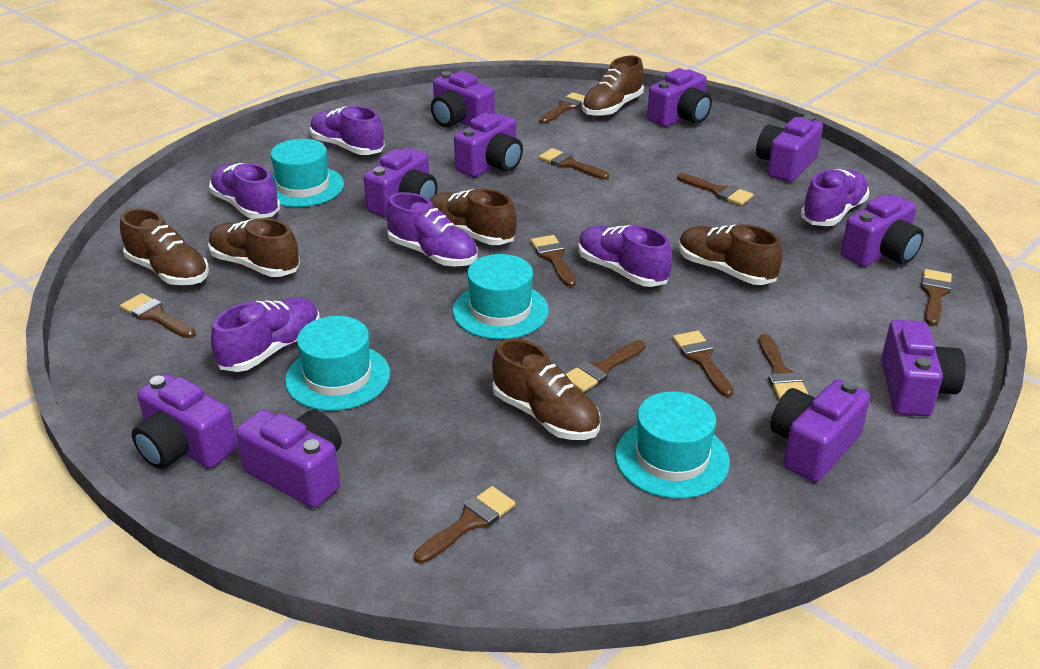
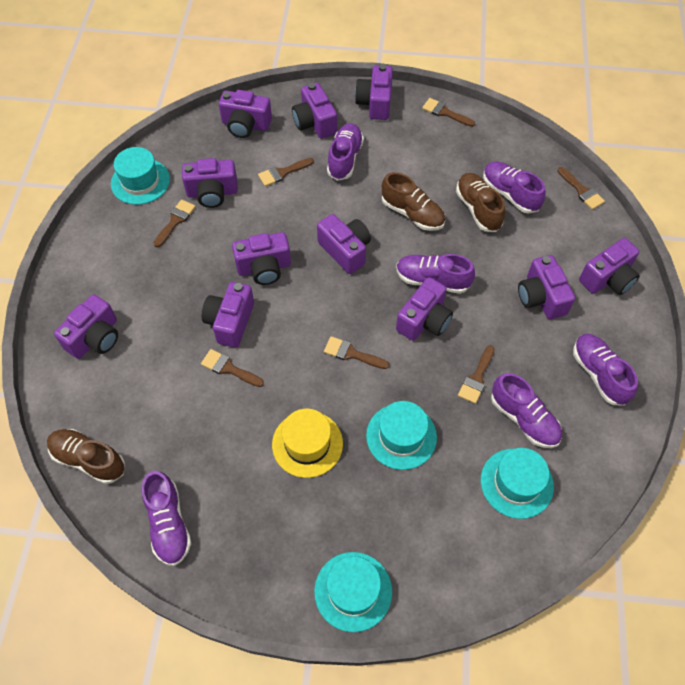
brown brush: 10 -> 7
brown shoe: 6 -> 3
purple camera: 10 -> 11
yellow hat: 0 -> 1

